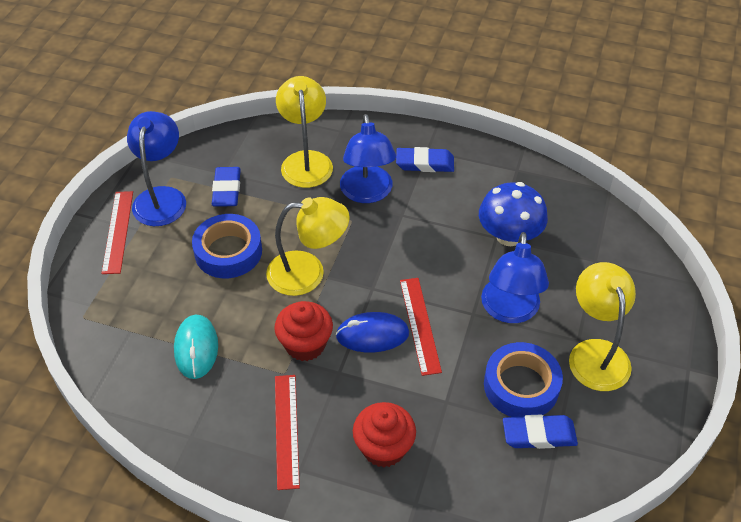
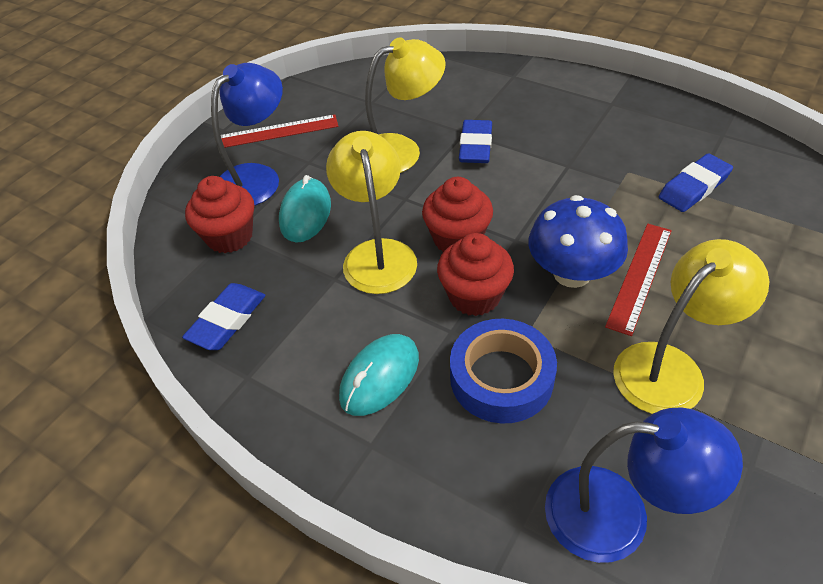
blue lamp: 3 -> 2
blue mouse: 1 -> 0
blue tape: 2 -> 1
red cupcake: 2 -> 3
red ruler: 3 -> 2
turquoise mouse: 1 -> 2

